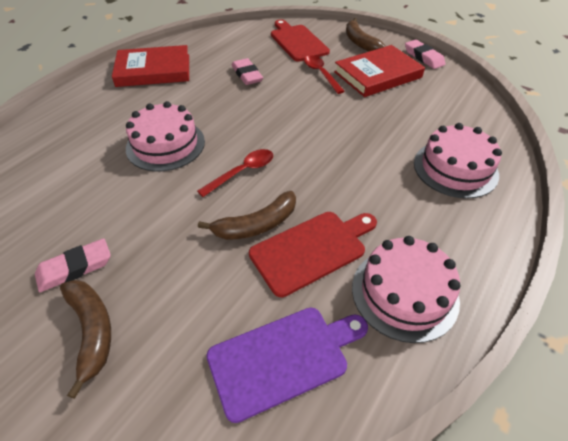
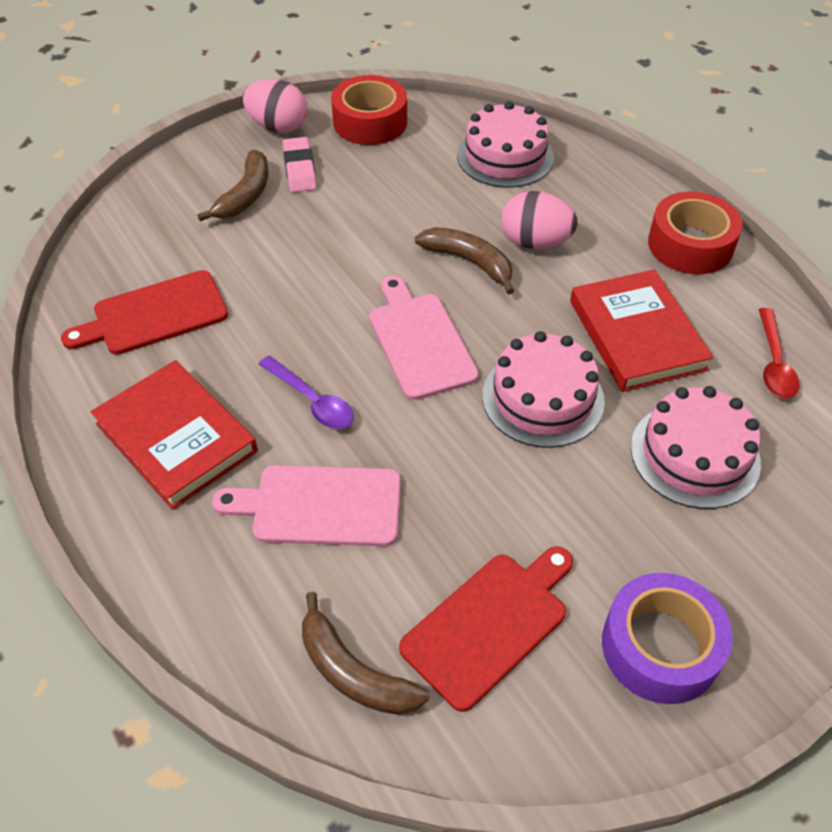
pink cutting board: 0 -> 2
pink egg: 0 -> 2
pink eraser: 3 -> 1
purple cutting board: 1 -> 0
purple spoon: 0 -> 1
purple tape: 0 -> 1
red spoon: 2 -> 1
red tape: 0 -> 2

